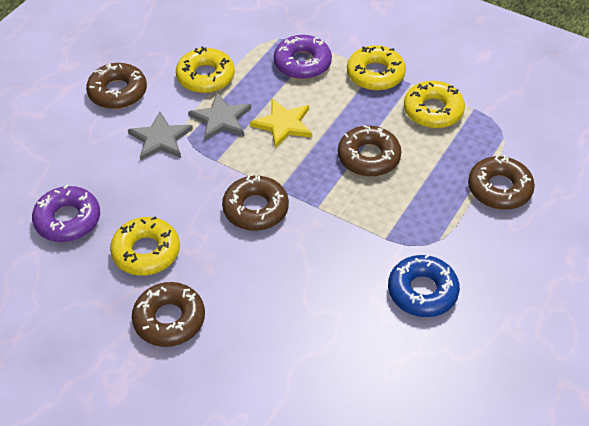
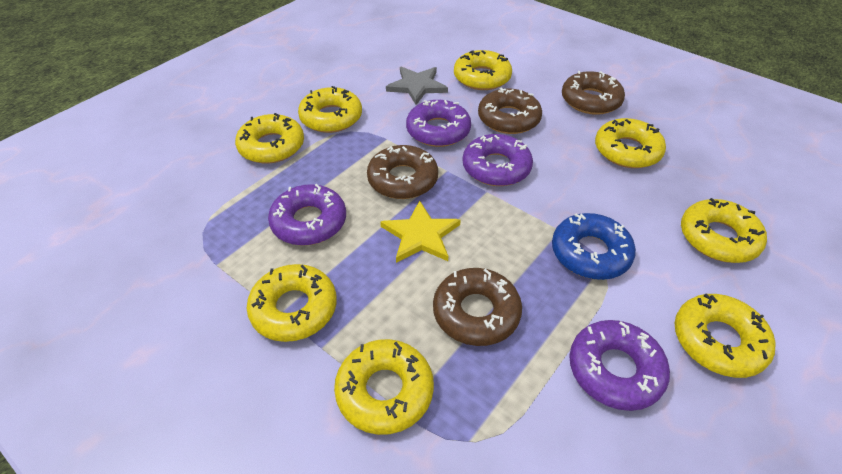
brown donut: 5 -> 4
grey star: 2 -> 1
purple donut: 2 -> 4
yellow donut: 4 -> 8

